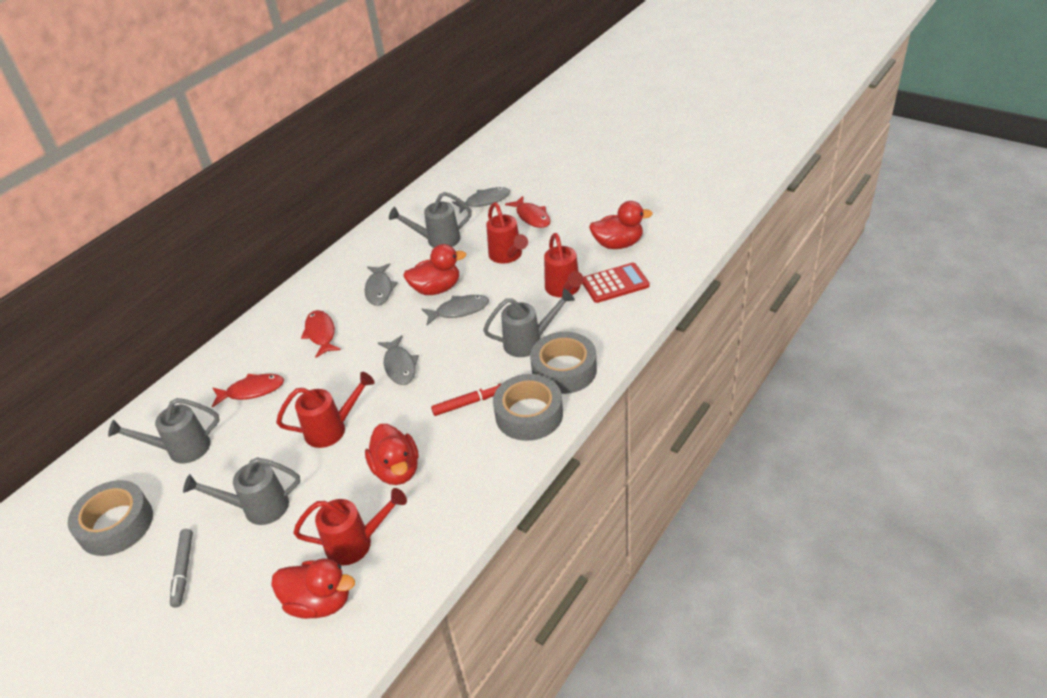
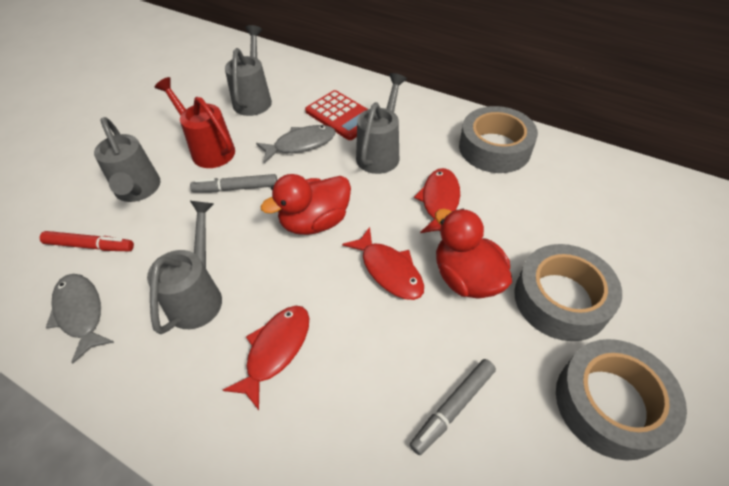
grey fish: 4 -> 2
grey marker: 1 -> 2
red duck: 4 -> 2
red watering can: 4 -> 1

